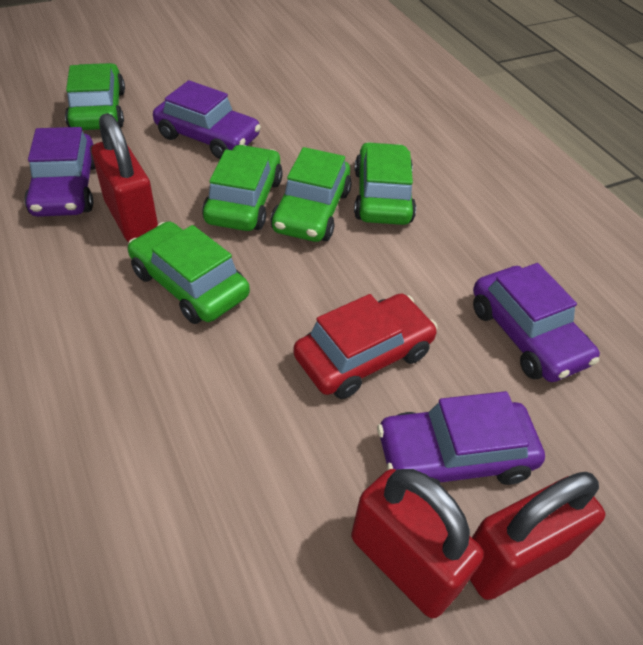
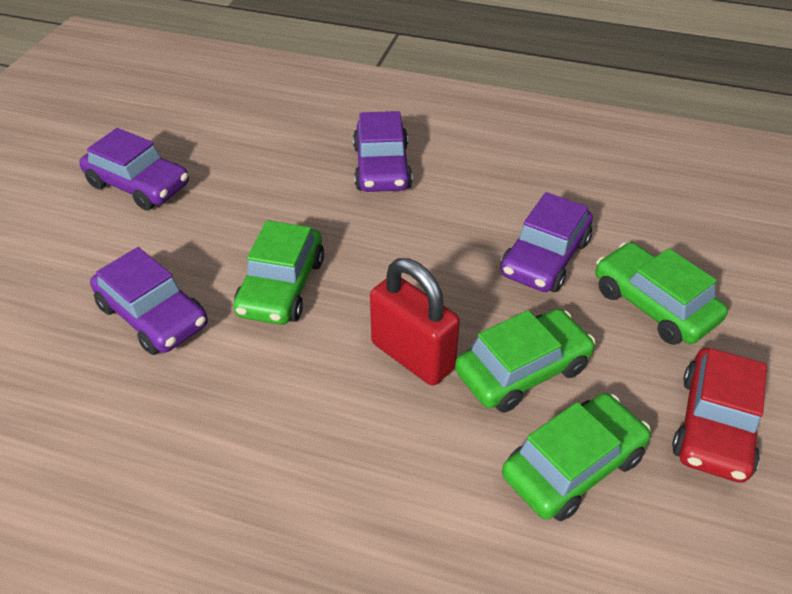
green car: 5 -> 4
red padlock: 3 -> 1

